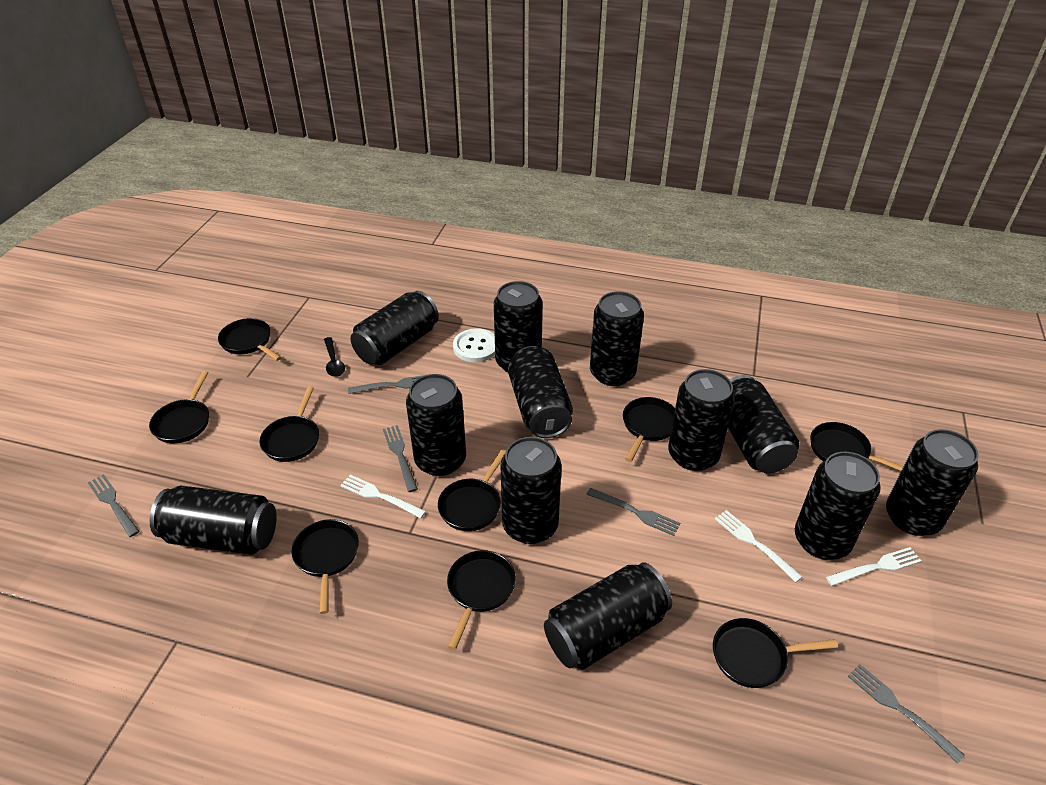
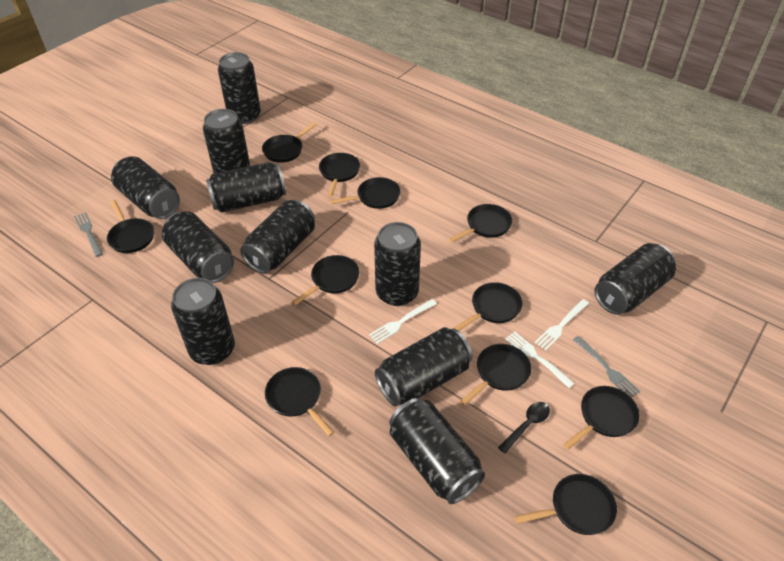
black can: 12 -> 11
black pan: 9 -> 11
grey fork: 5 -> 2
white button: 1 -> 0

